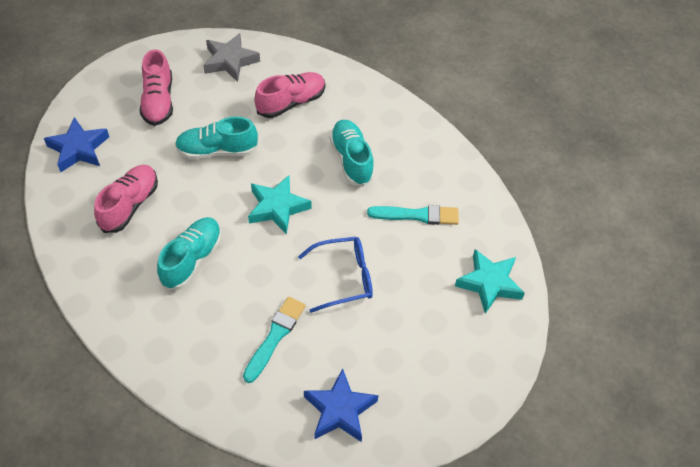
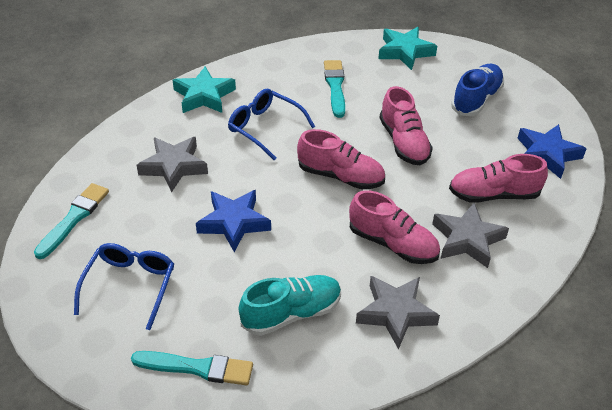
blue glasses: 1 -> 2
blue shoe: 0 -> 1
grey star: 1 -> 3
pink shoe: 3 -> 4
turquoise brush: 2 -> 3
turquoise shoe: 3 -> 1

